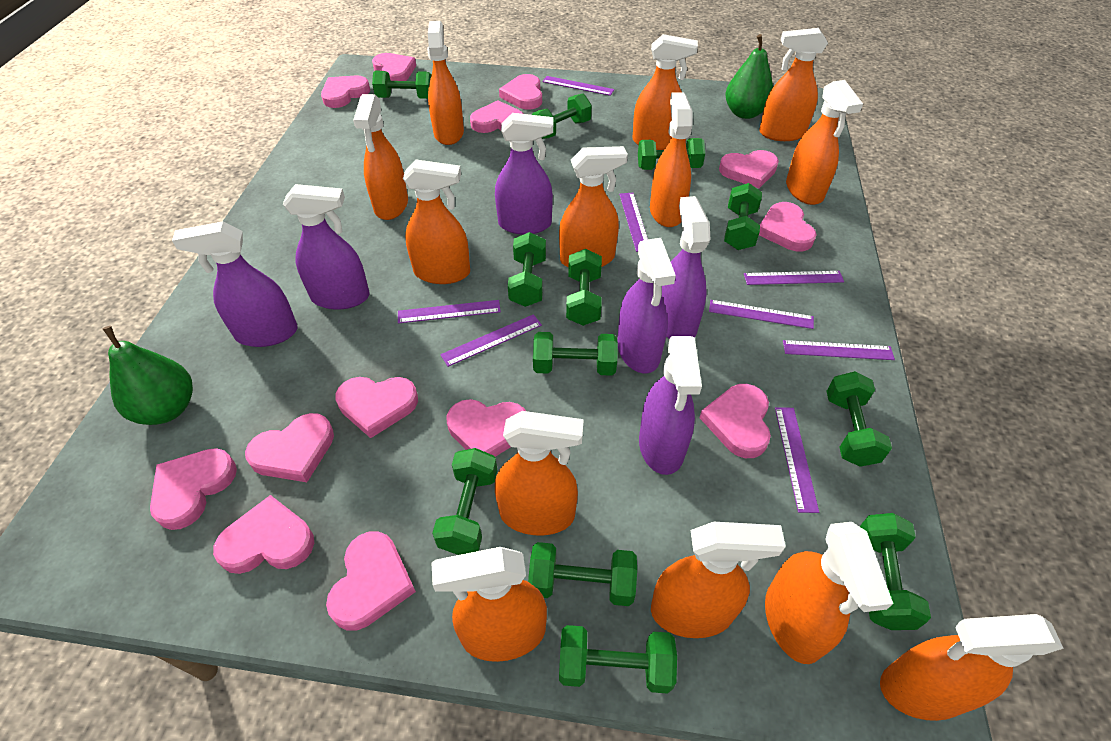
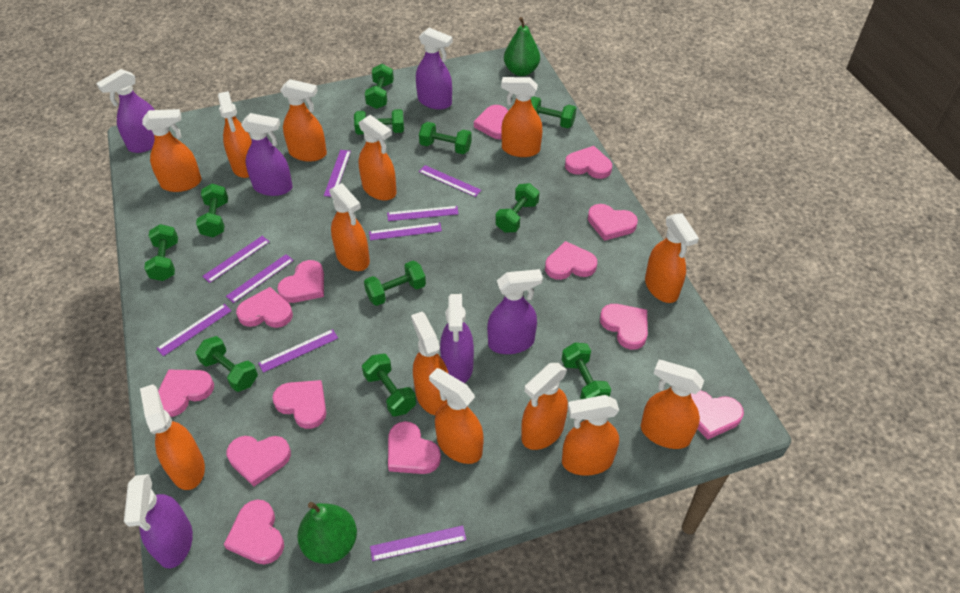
green dumbbell: 12 -> 11
purple ruler: 8 -> 9

